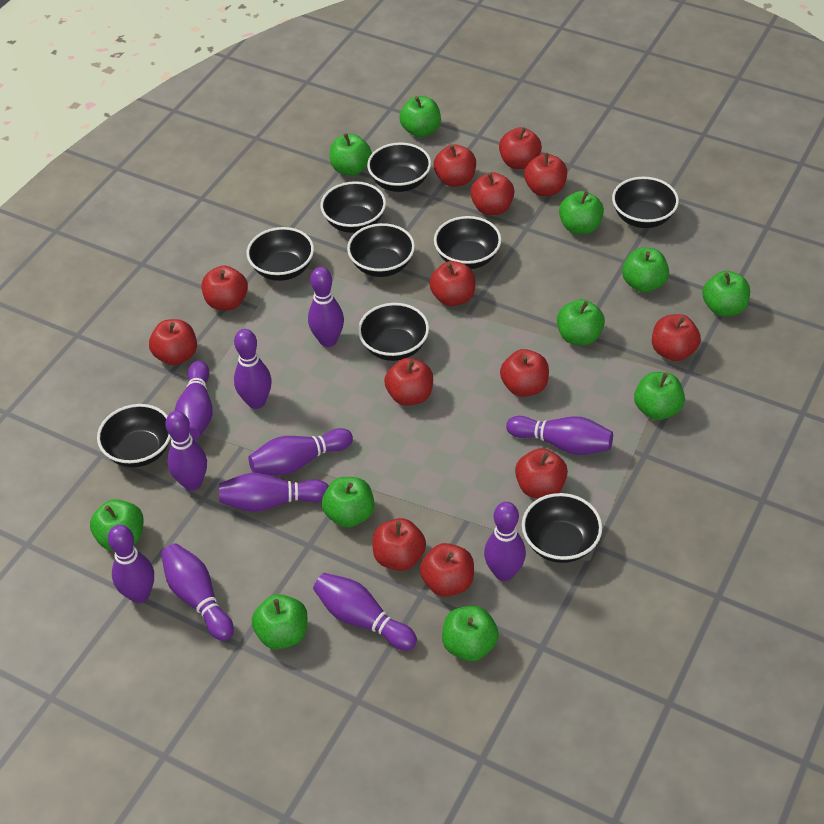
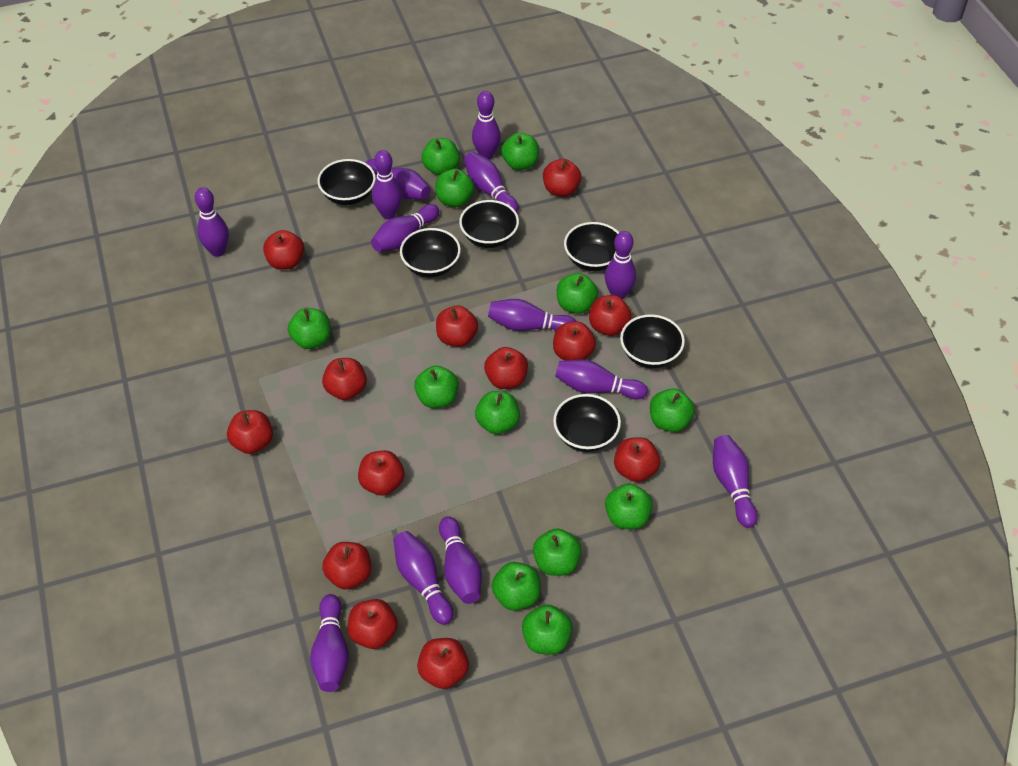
black bowl: 9 -> 6
green apple: 11 -> 12
purple bowling pin: 11 -> 13

